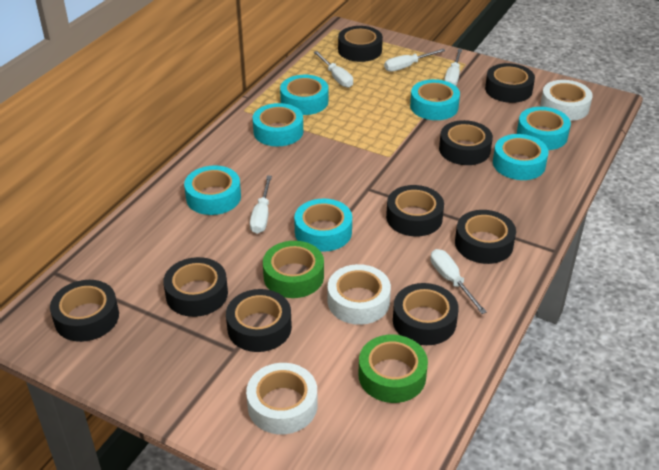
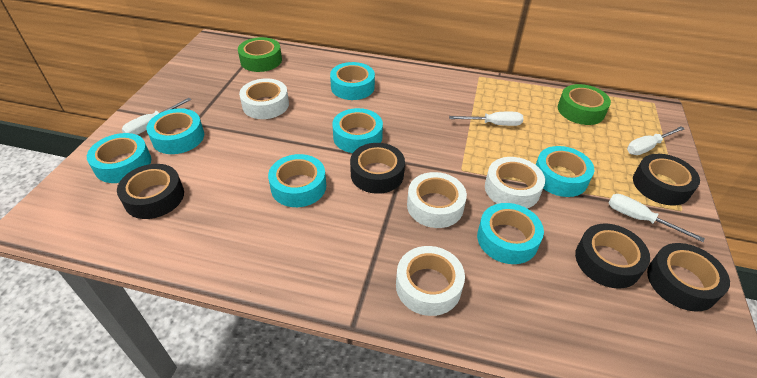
black tape: 9 -> 5
white screwdriver: 5 -> 4
white tape: 3 -> 4

